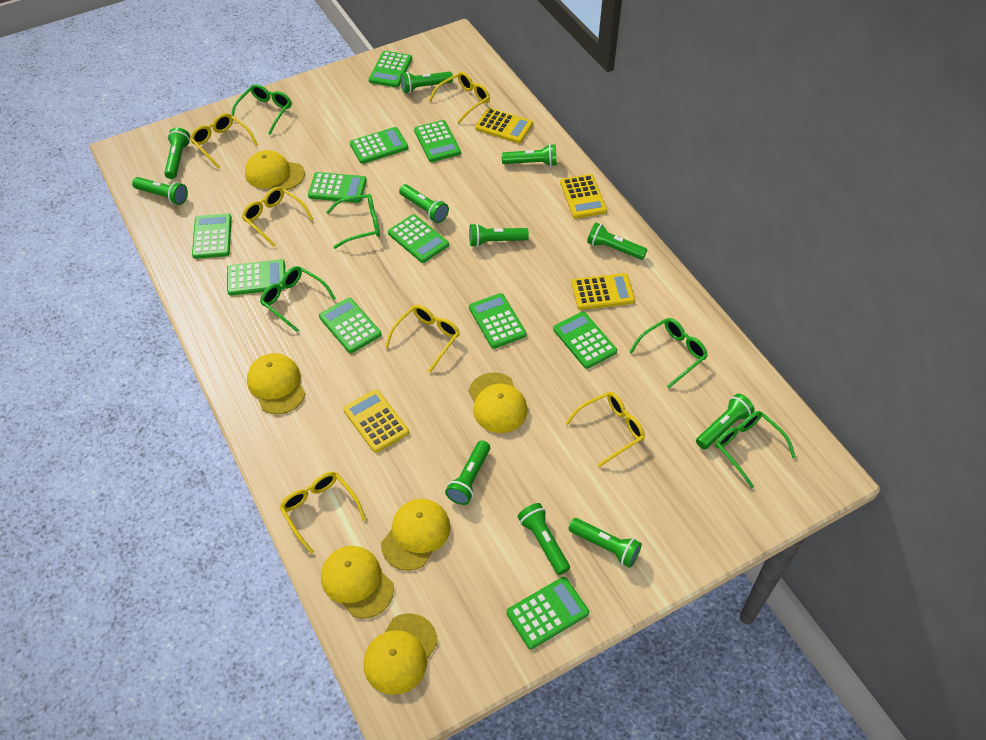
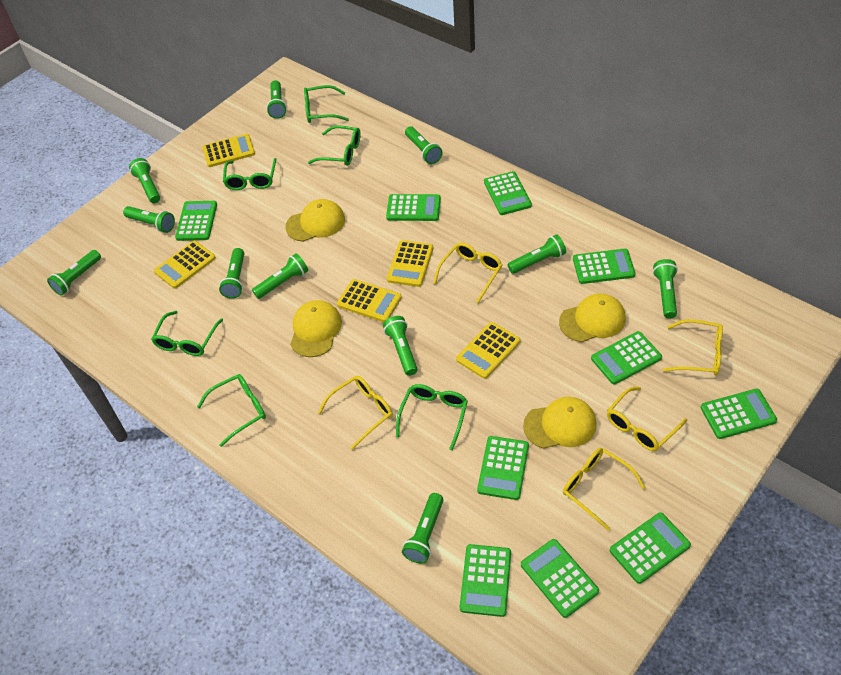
green calculator: 11 -> 10
green glasses: 5 -> 6
yellow calculator: 4 -> 5
yellow cap: 6 -> 4
yellow glasses: 6 -> 5

